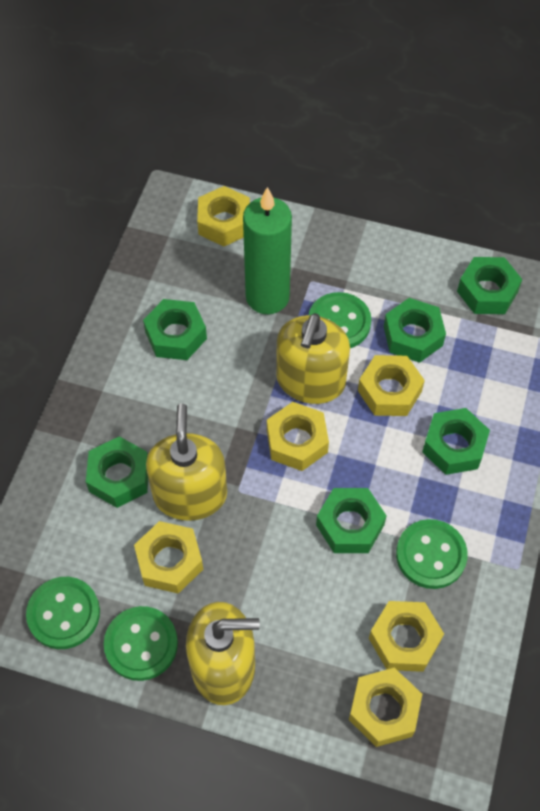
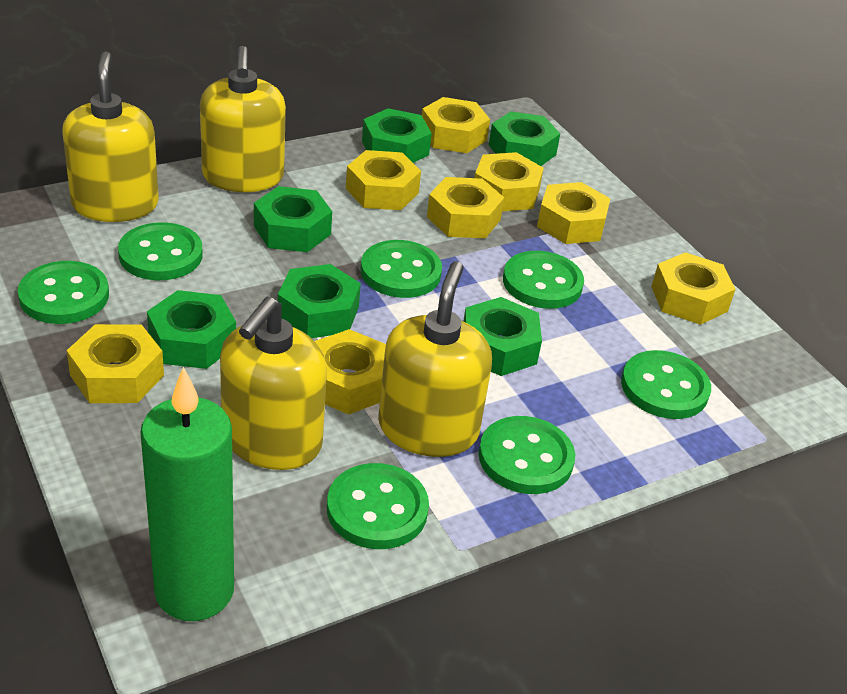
green button: 4 -> 7
yellow nut: 6 -> 8
yellow soap dispenser: 3 -> 4

